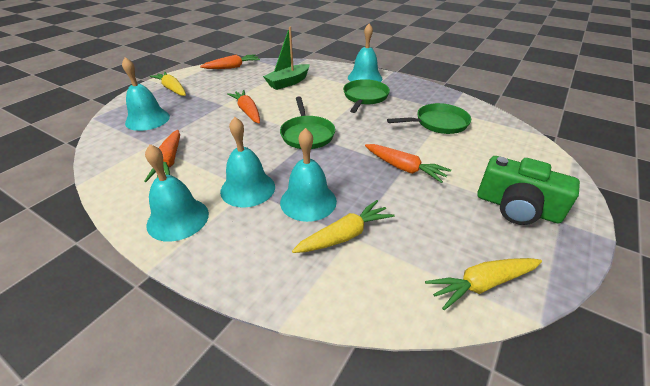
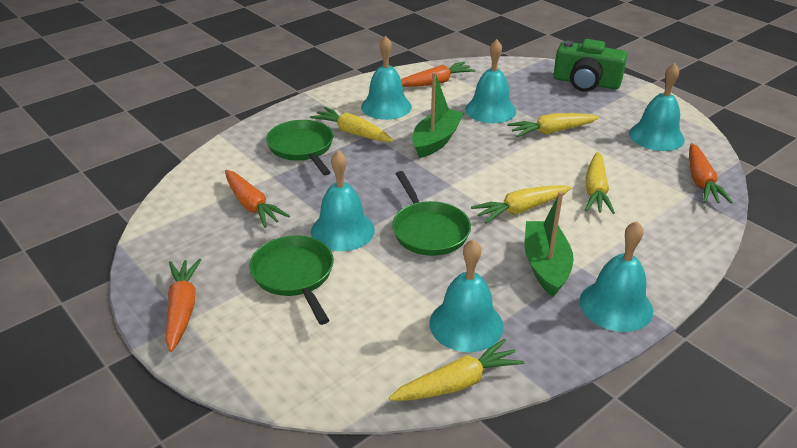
green boat: 1 -> 2
turquoise bell: 5 -> 6
yellow carrot: 3 -> 5

